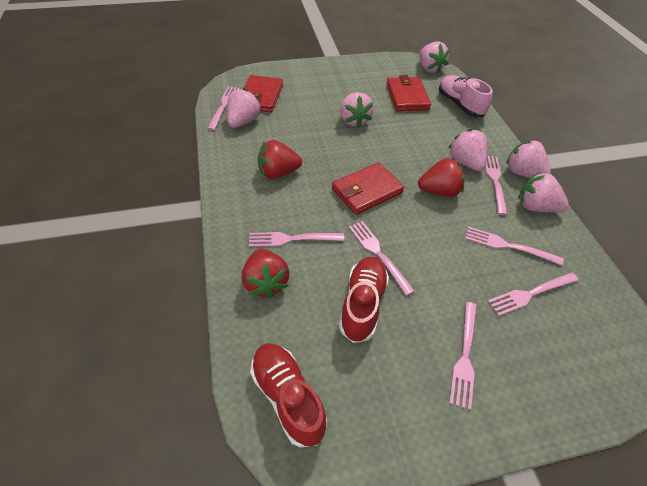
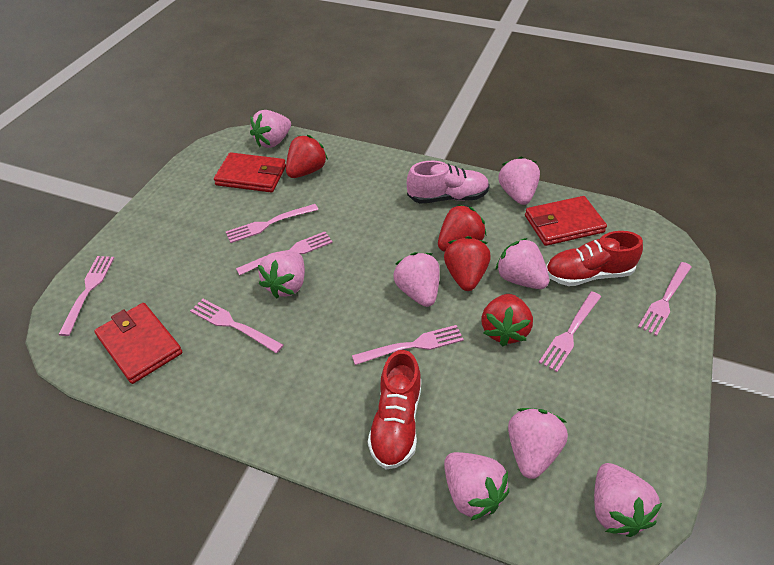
pink strawberry: 6 -> 8
red strawberry: 3 -> 4

